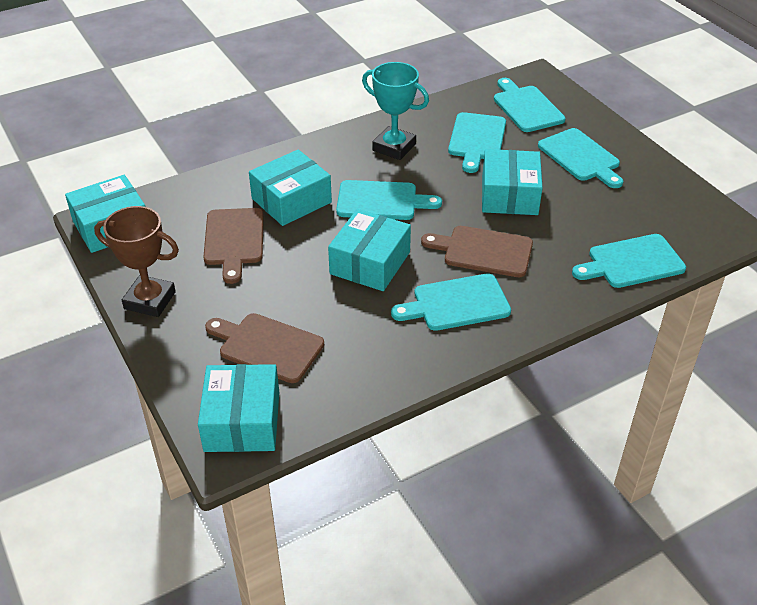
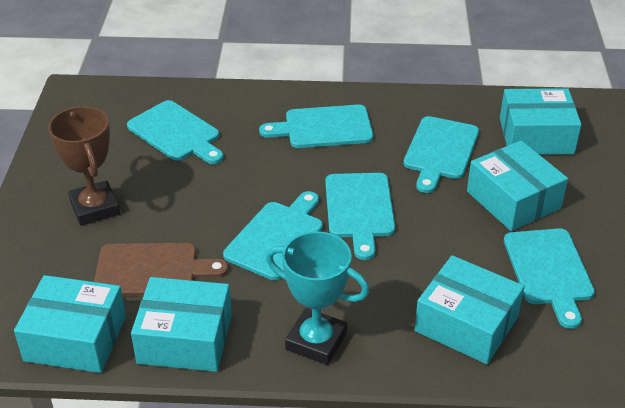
brown cutting board: 3 -> 1

